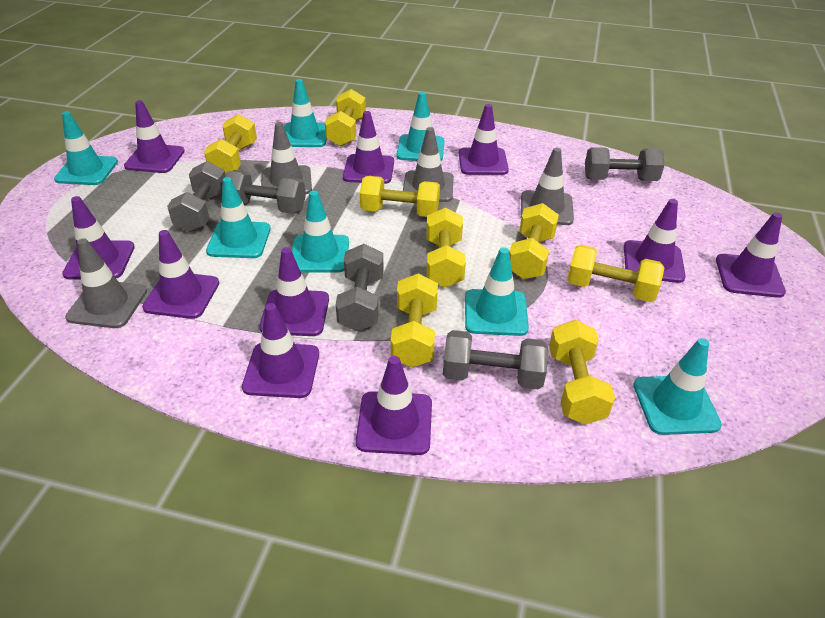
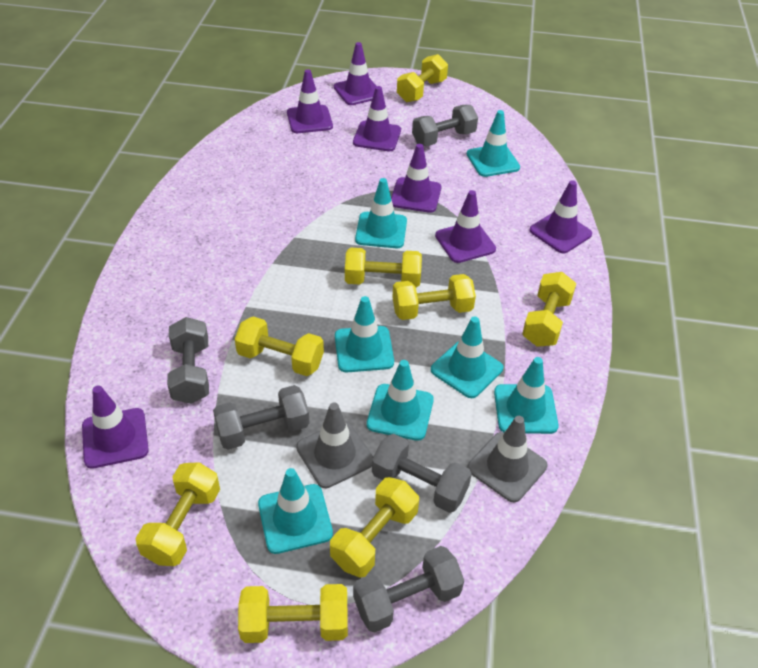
grey traffic cone: 4 -> 2
purple traffic cone: 10 -> 7

